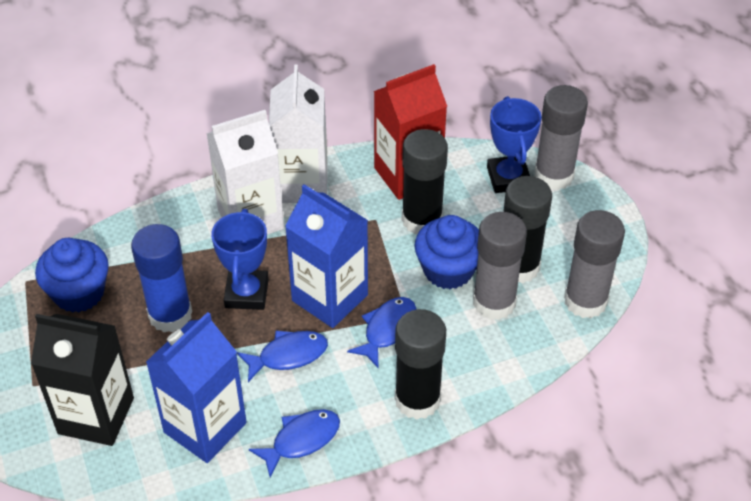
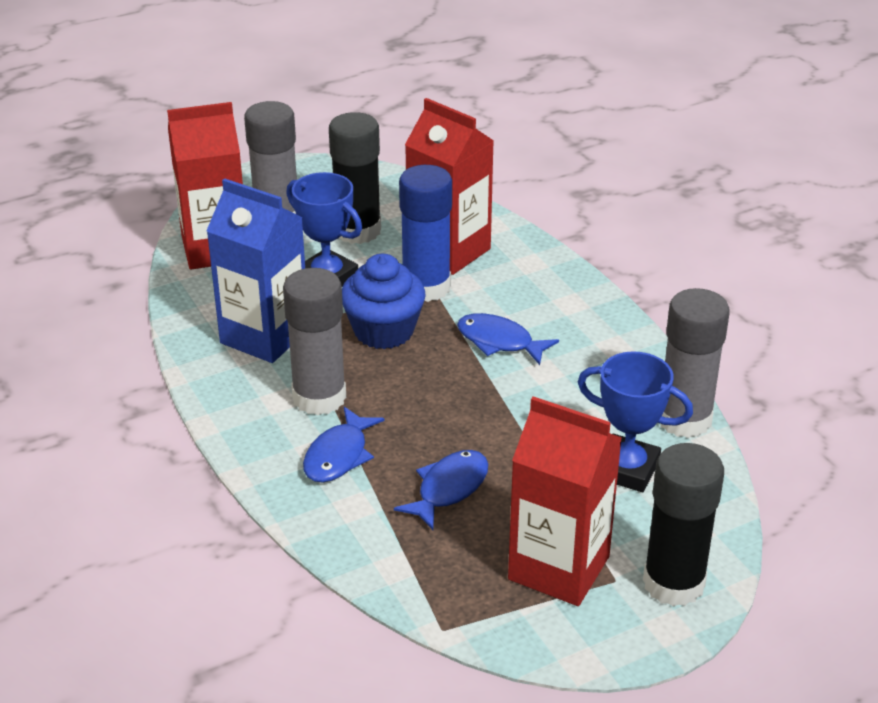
black carton: 1 -> 0
black glue stick: 3 -> 2
blue carton: 2 -> 1
blue cupcake: 2 -> 1
red carton: 1 -> 3
white carton: 2 -> 0

